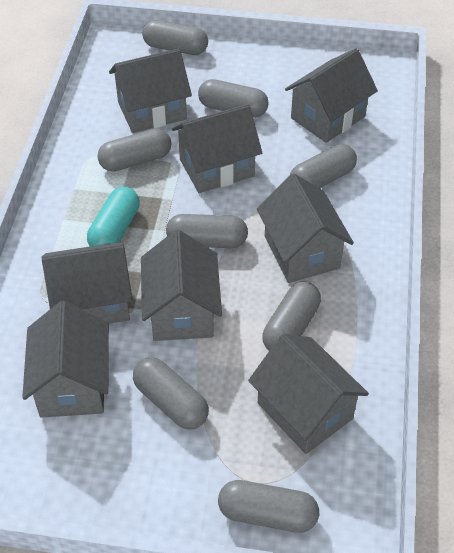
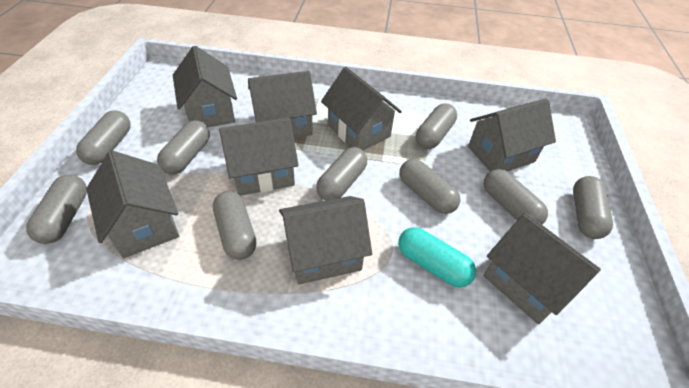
grey capsule: 8 -> 9

